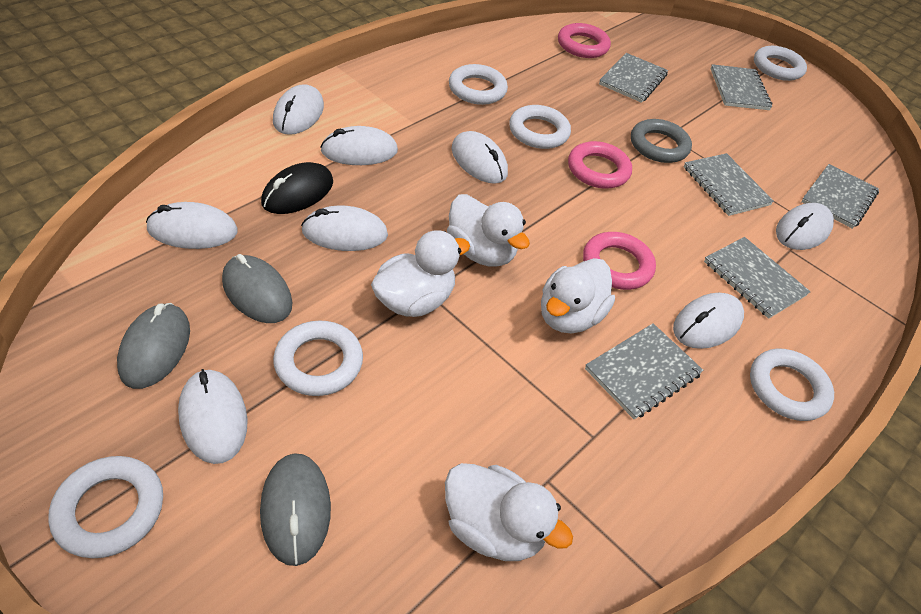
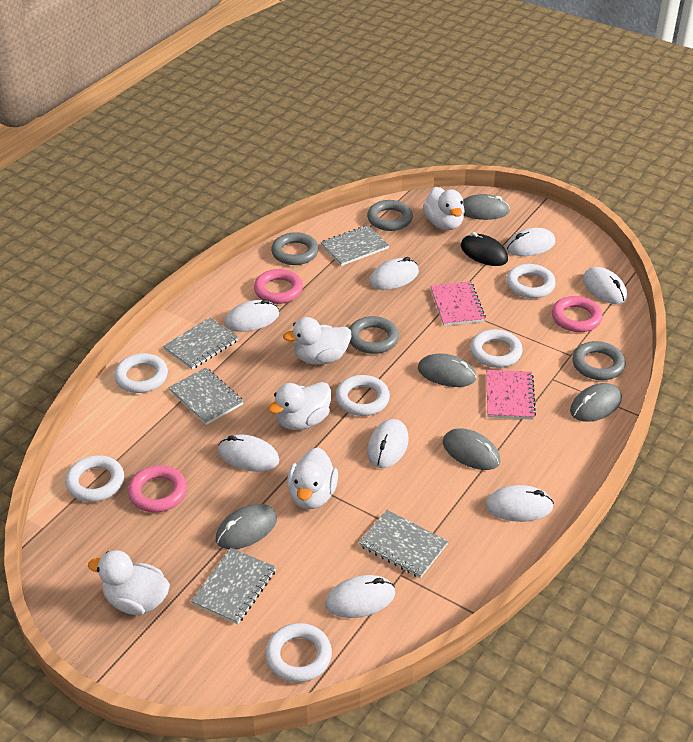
grey mouse: 3 -> 5
grey notebook: 6 -> 5
grey ring: 1 -> 4
pink notebook: 0 -> 2
white duck: 4 -> 5

